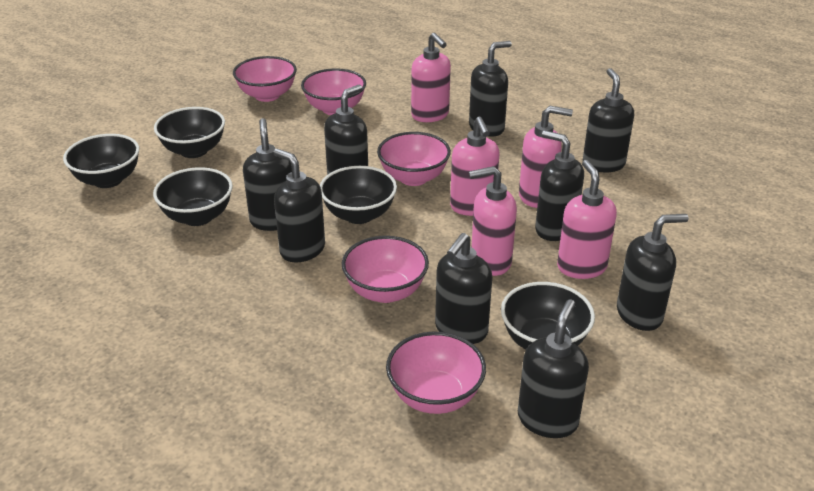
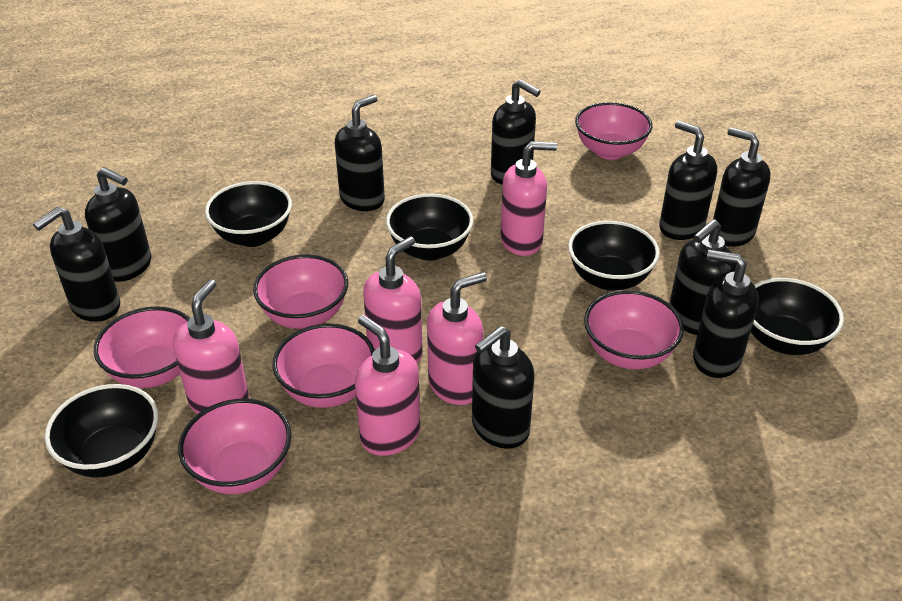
pink bowl: 5 -> 6

